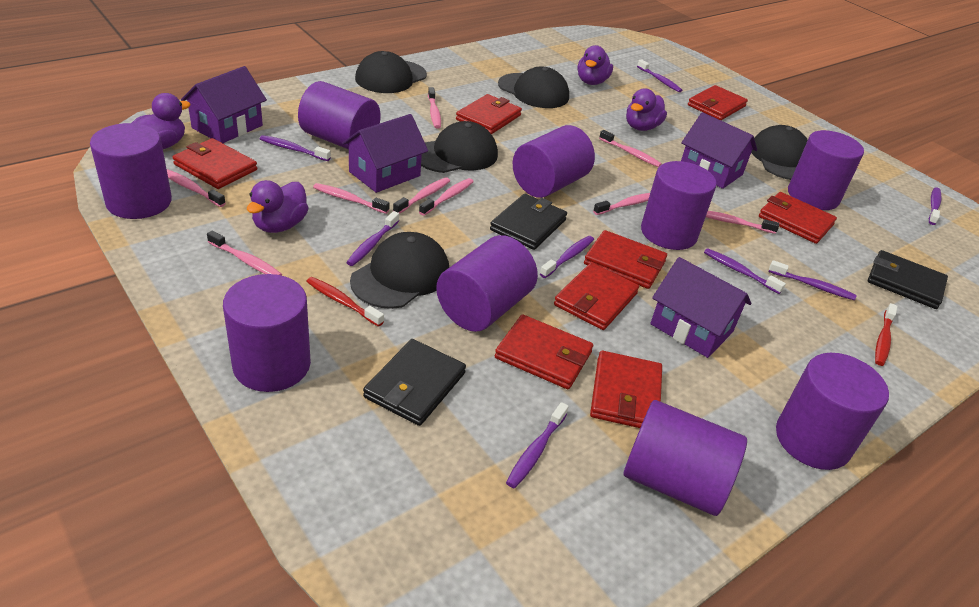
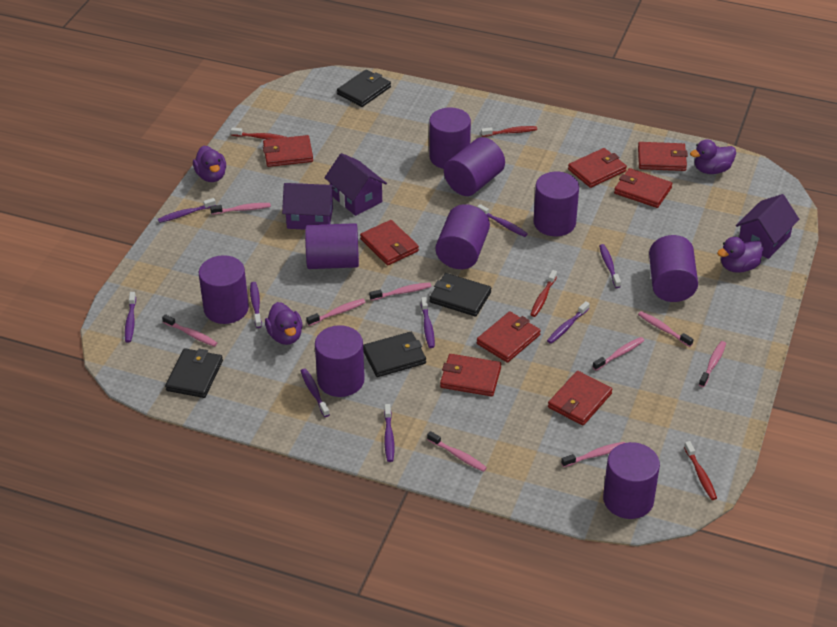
black cap: 5 -> 0
black wallet: 3 -> 4
purple house: 4 -> 3
purple toothbrush: 8 -> 9
red toothbrush: 2 -> 4

